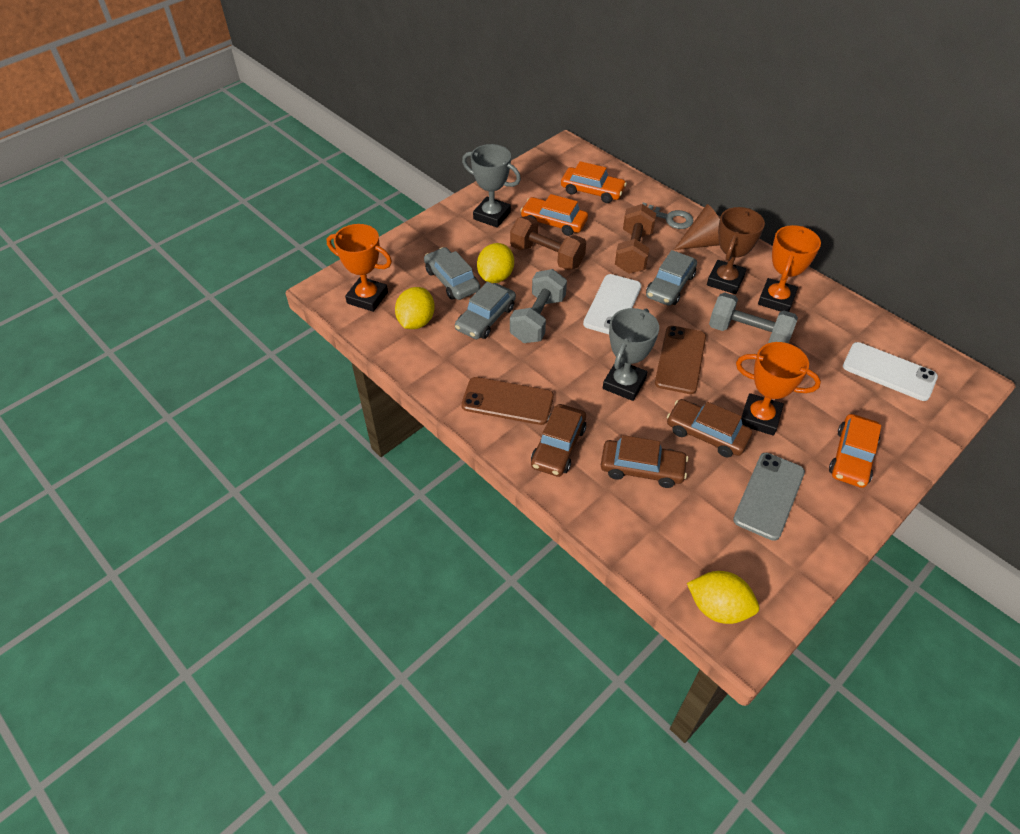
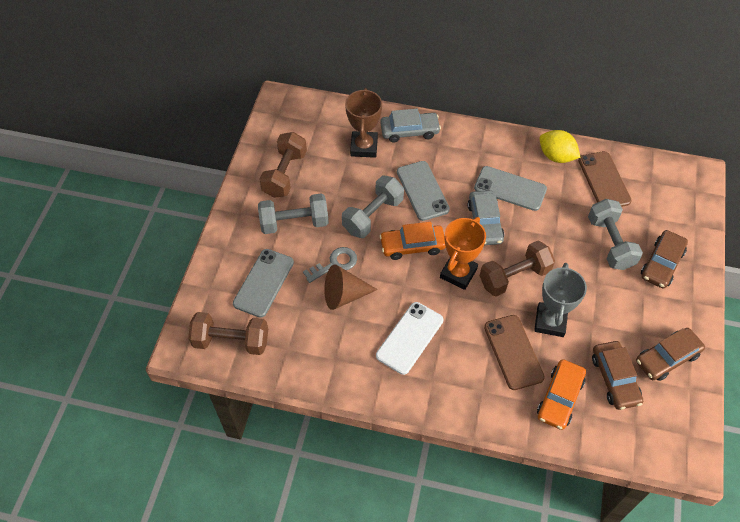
brown dumbbell: 2 -> 3
grey car: 3 -> 2
grey dumbbell: 2 -> 3
grey phone: 1 -> 3
grey trophy: 2 -> 1
orange car: 3 -> 2
orange trophy: 3 -> 1
white phone: 2 -> 1
yellow lemon: 3 -> 1

